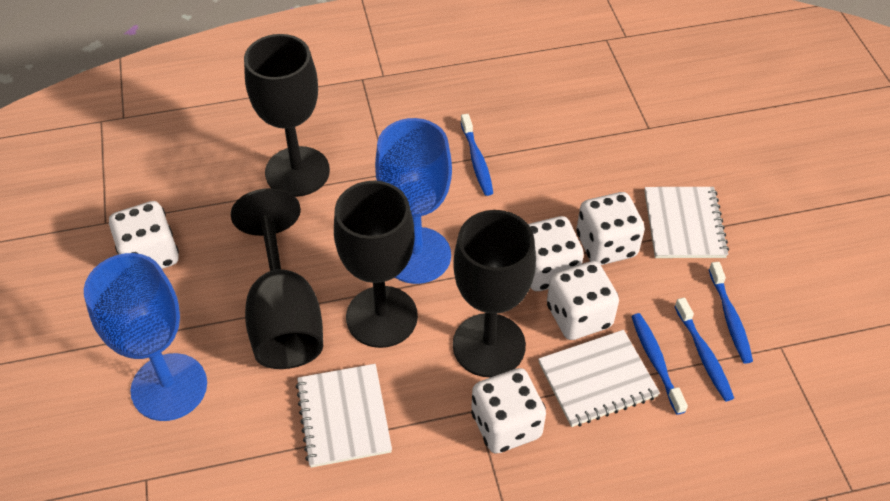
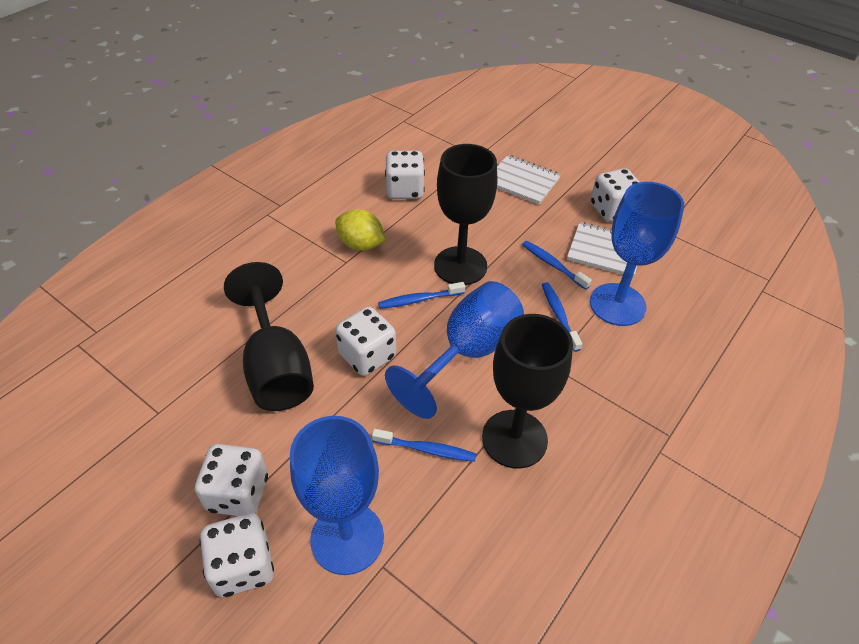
black goblet: 4 -> 3
blue goblet: 2 -> 3
white notebook: 3 -> 2
yellow lemon: 0 -> 1

